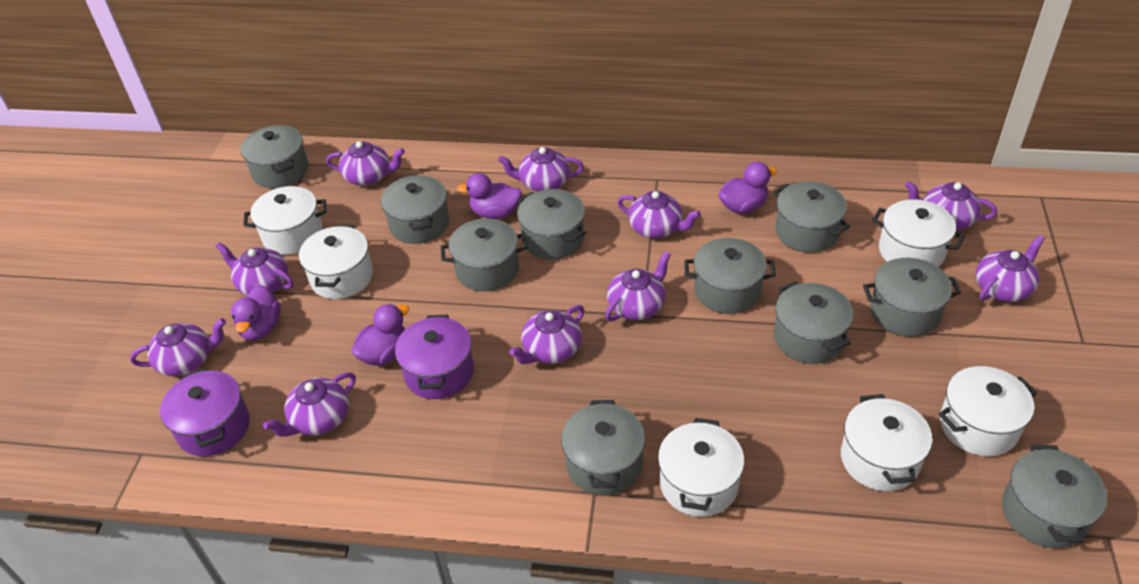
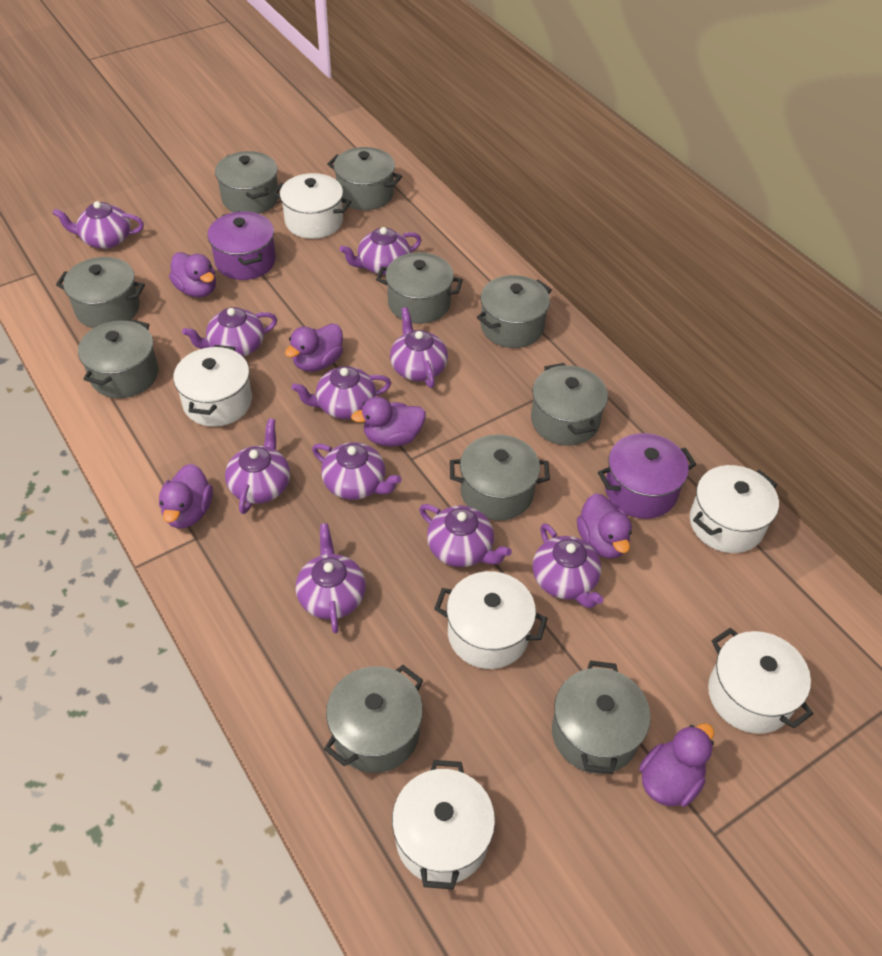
purple duck: 4 -> 6

